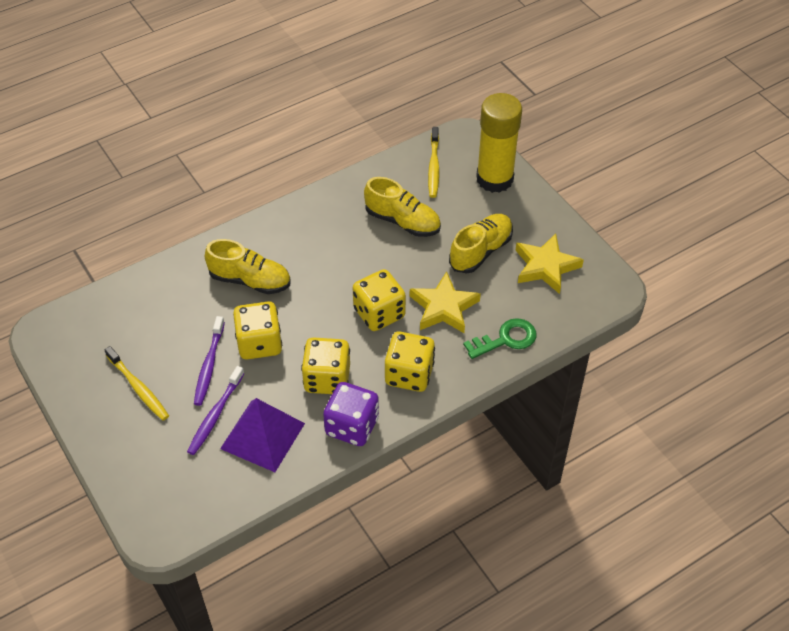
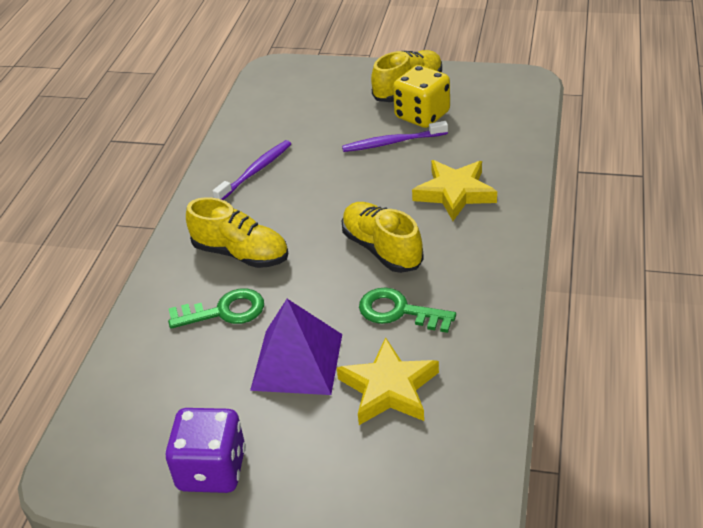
green key: 1 -> 2
yellow dice: 4 -> 1
yellow glue stick: 1 -> 0
yellow toothbrush: 2 -> 0

